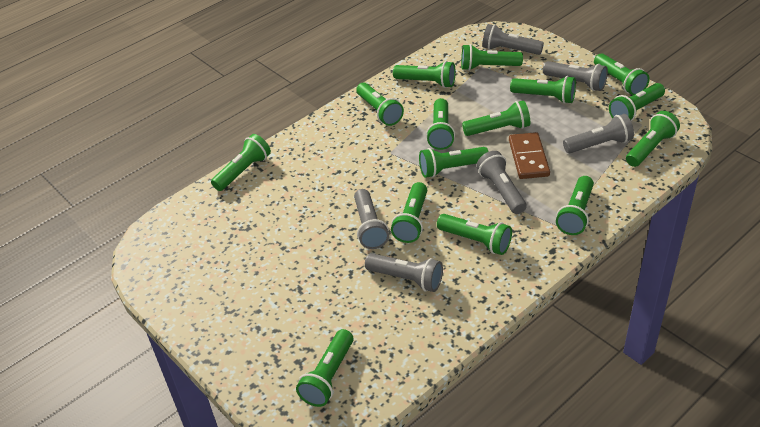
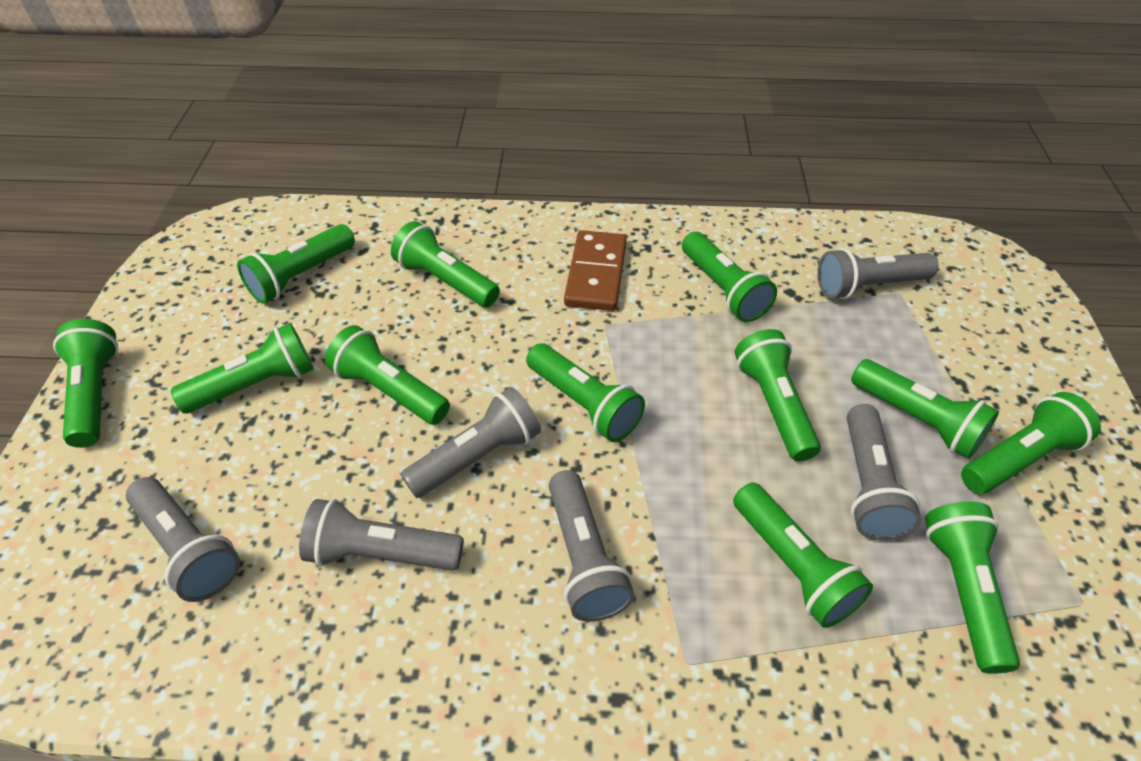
green flashlight: 15 -> 12

